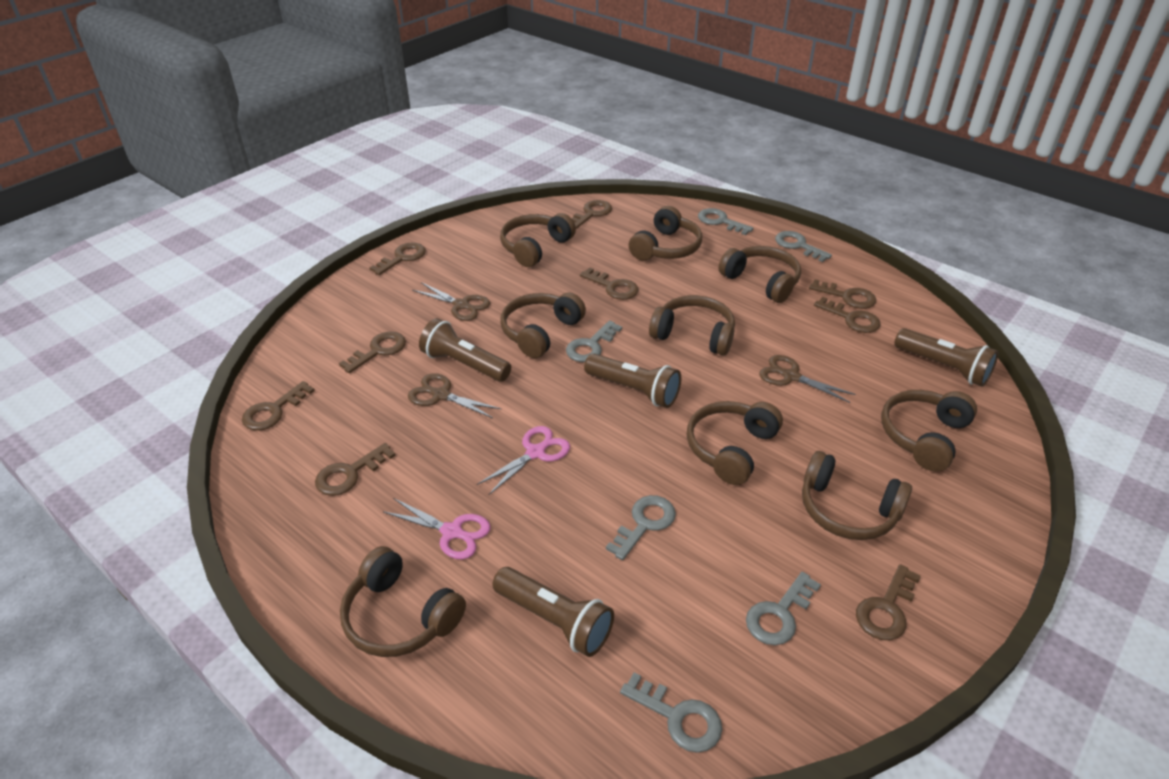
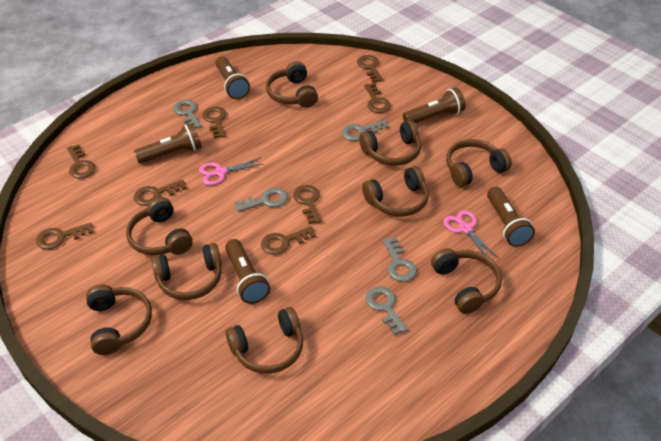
brown flashlight: 4 -> 5
brown key: 9 -> 8
brown scissors: 3 -> 0
grey key: 6 -> 5

